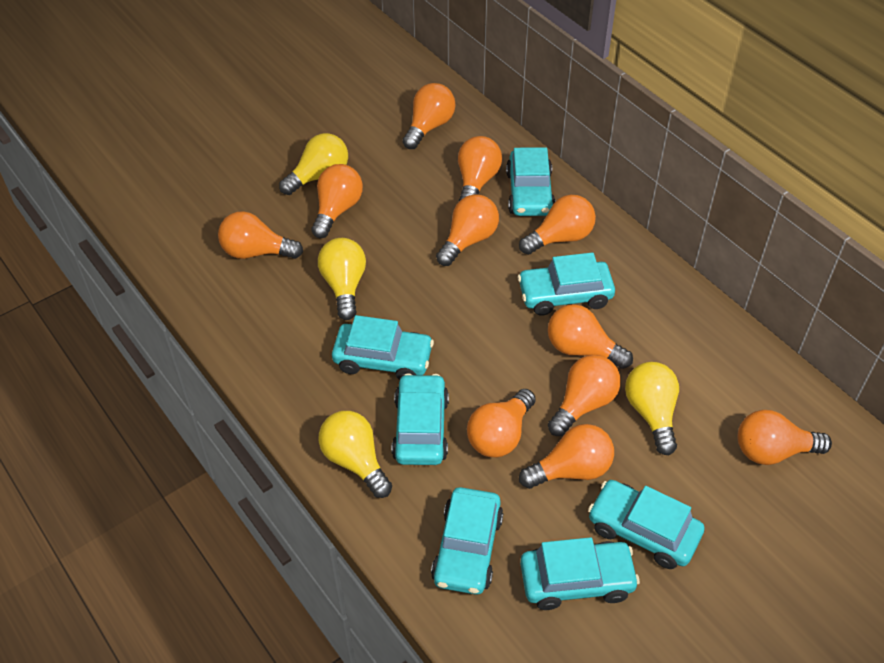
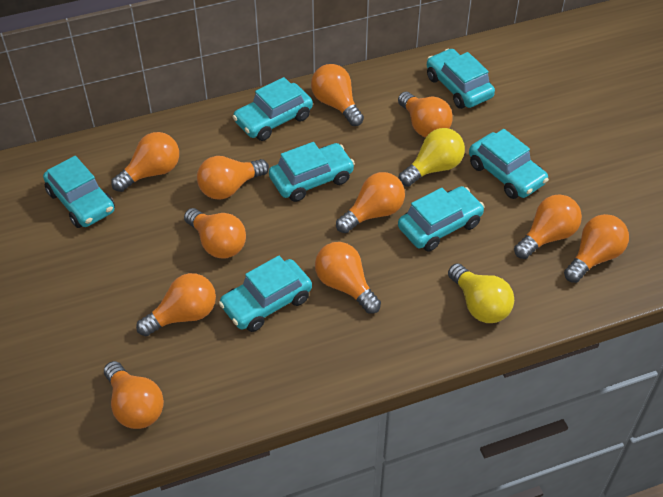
yellow light bulb: 4 -> 2

